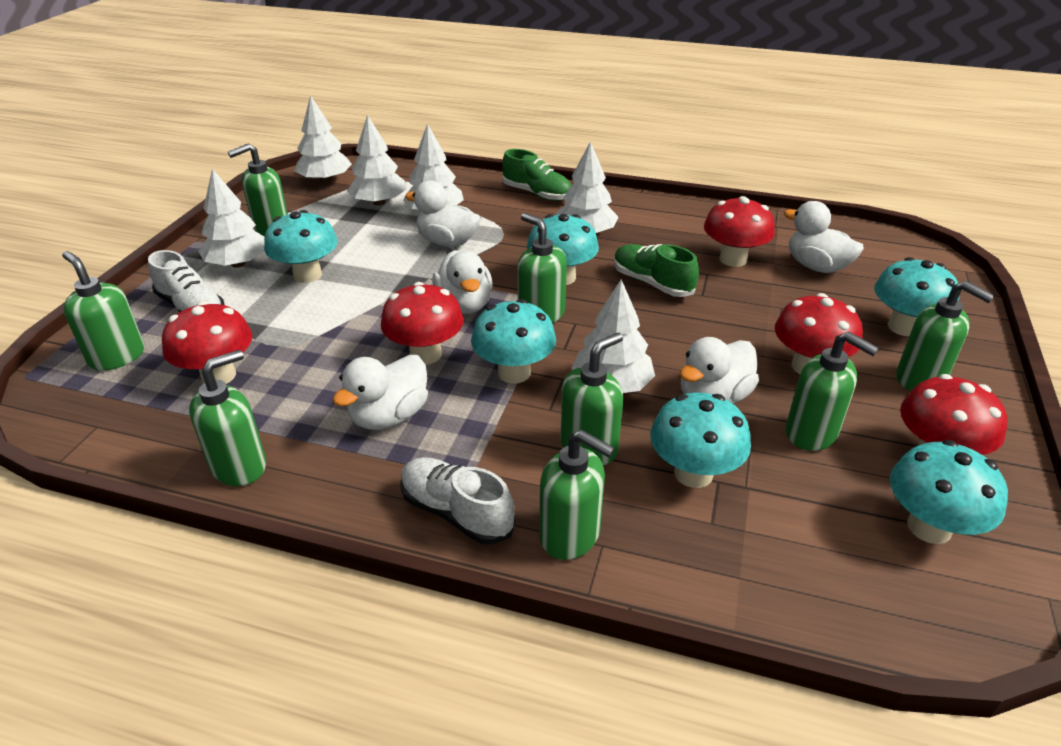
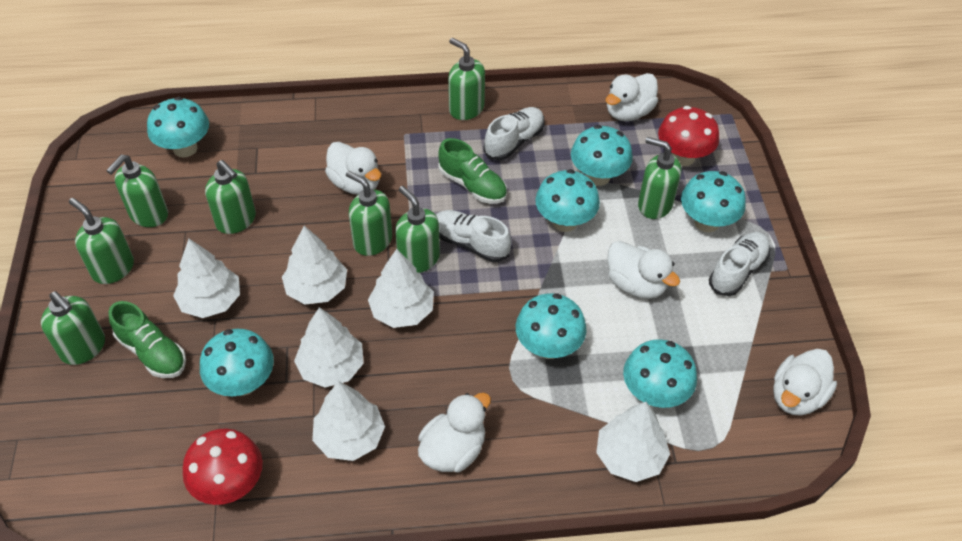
red mushroom: 5 -> 2
turquoise mushroom: 6 -> 7
white shoe: 2 -> 3

